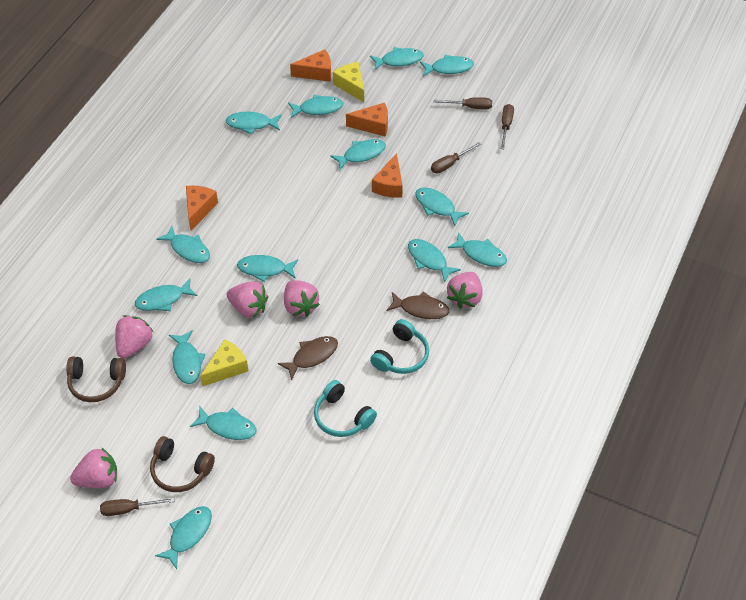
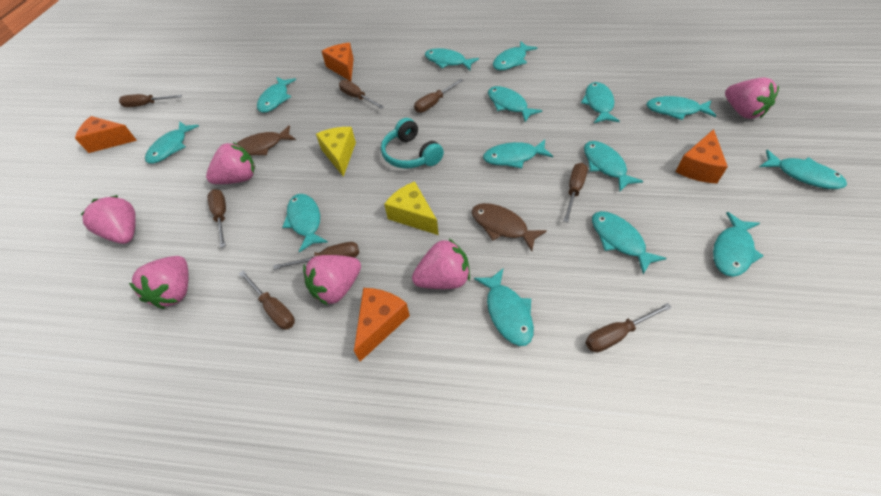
brown headphones: 2 -> 0
brown screwdriver: 4 -> 8
pink strawberry: 5 -> 6
turquoise headphones: 2 -> 1

